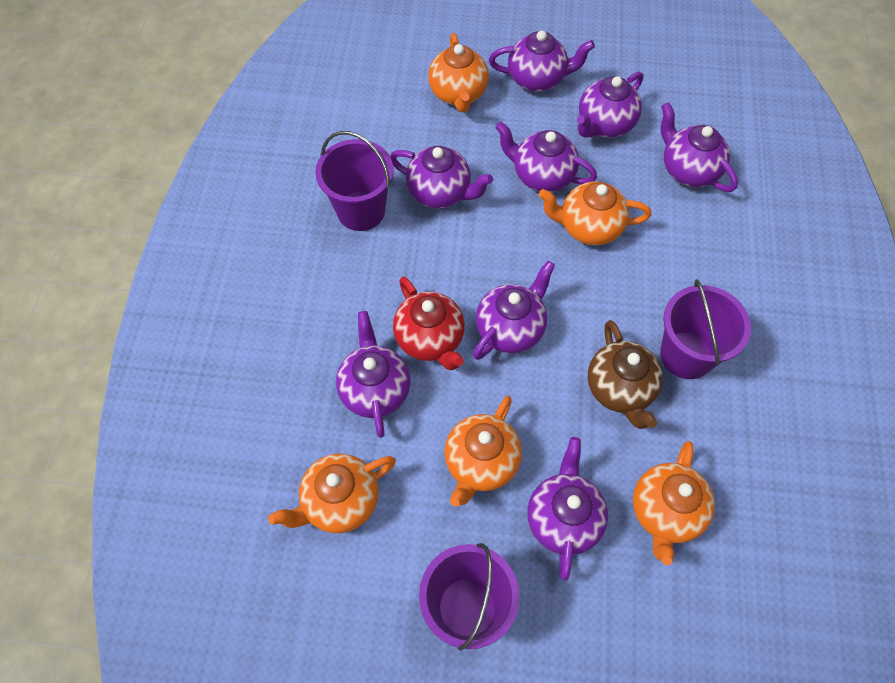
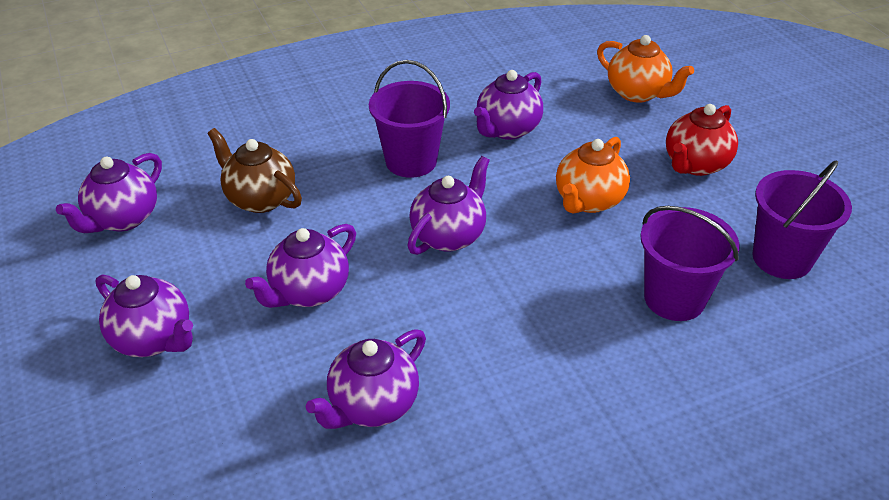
orange teapot: 5 -> 2
purple teapot: 8 -> 6

